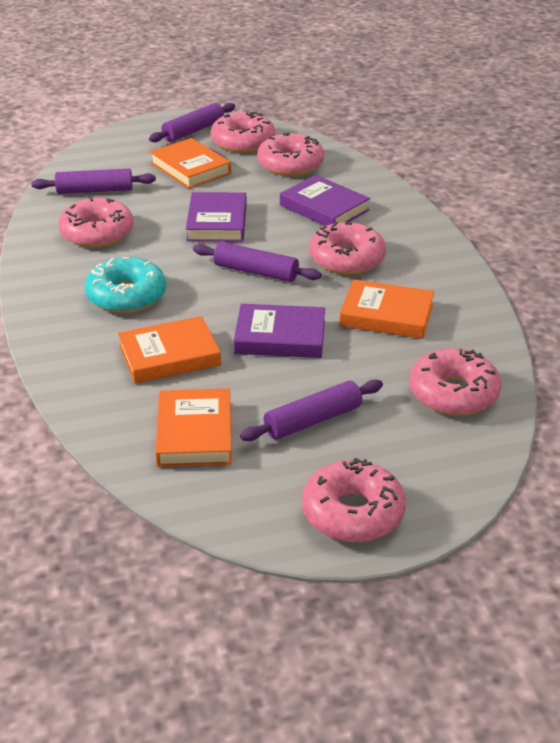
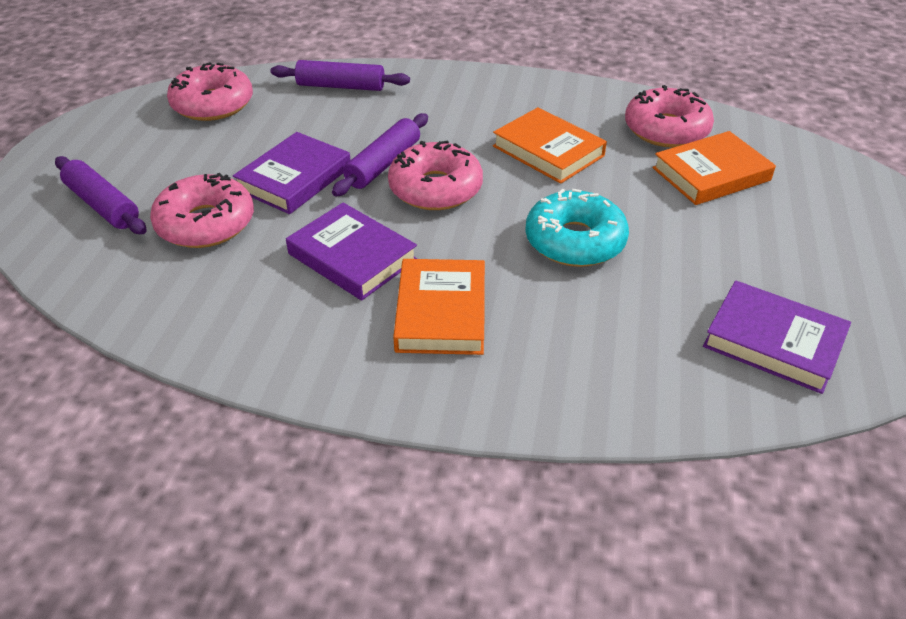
orange book: 4 -> 3
pink donut: 6 -> 4
purple rolling pin: 4 -> 3

